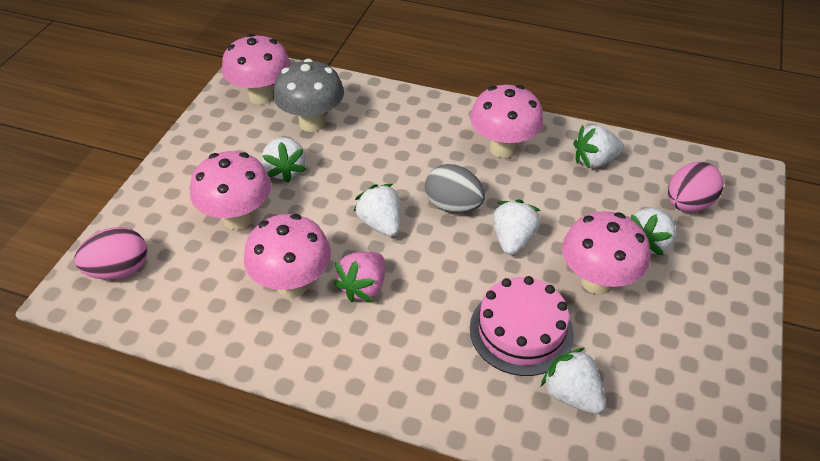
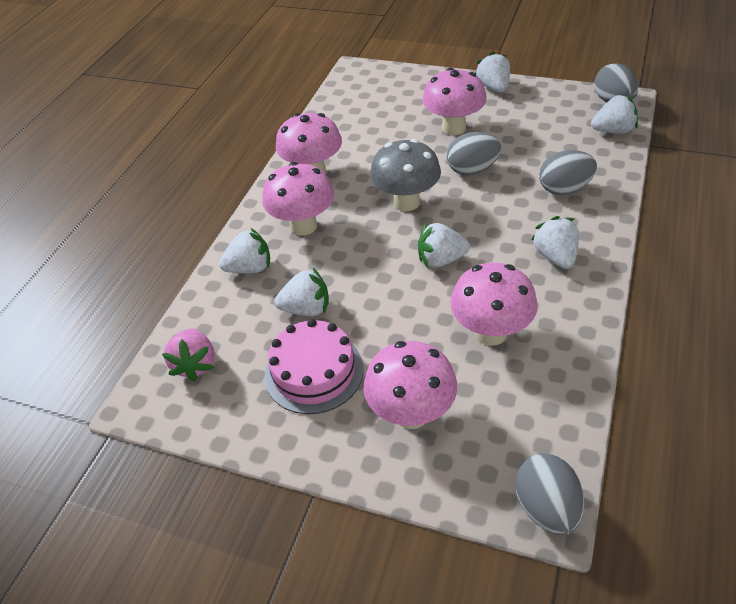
grey egg: 1 -> 4
pink egg: 2 -> 0

